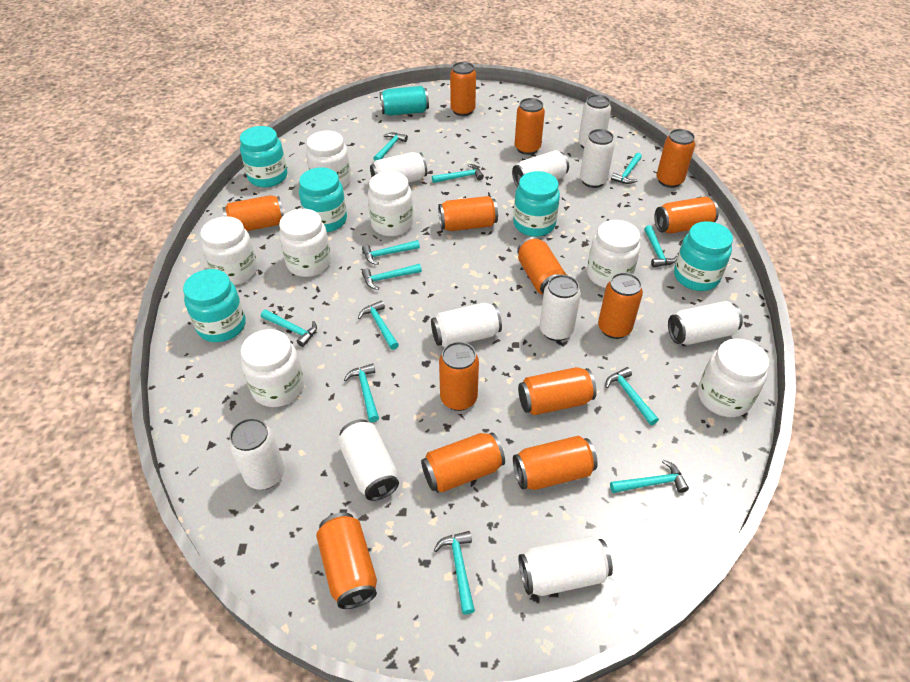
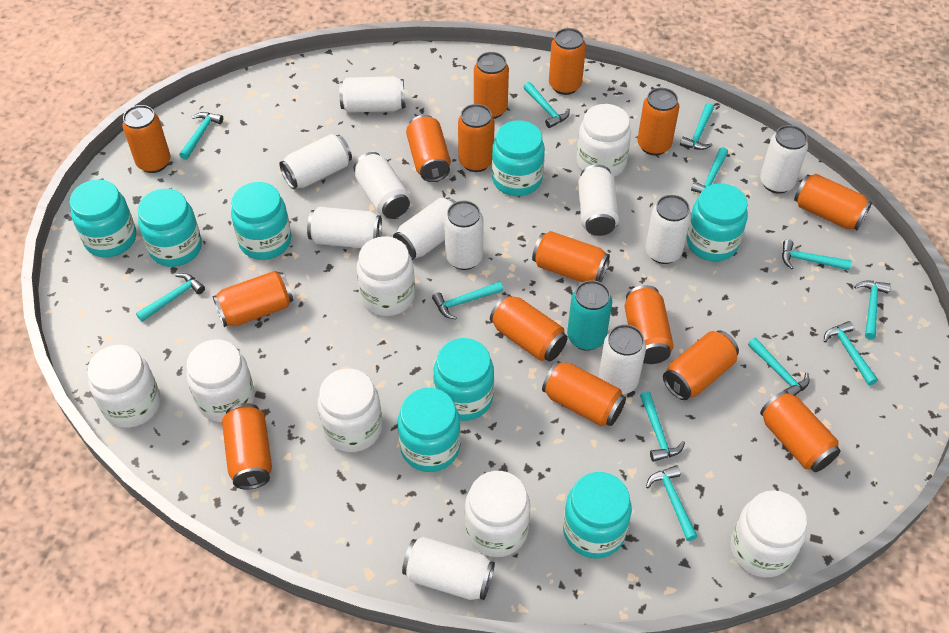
orange can: 13 -> 15
turquoise jar: 5 -> 8
white can: 10 -> 11

